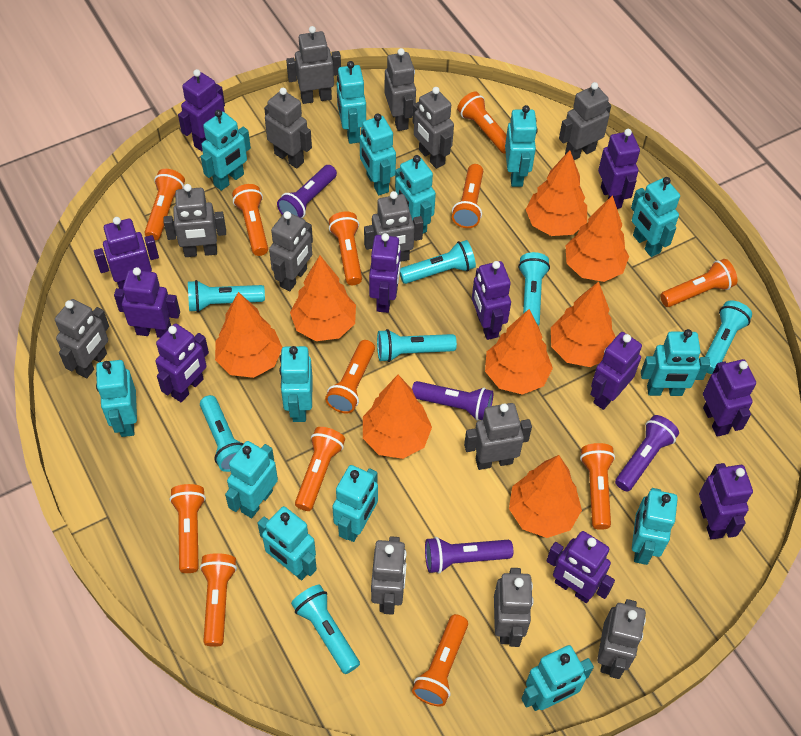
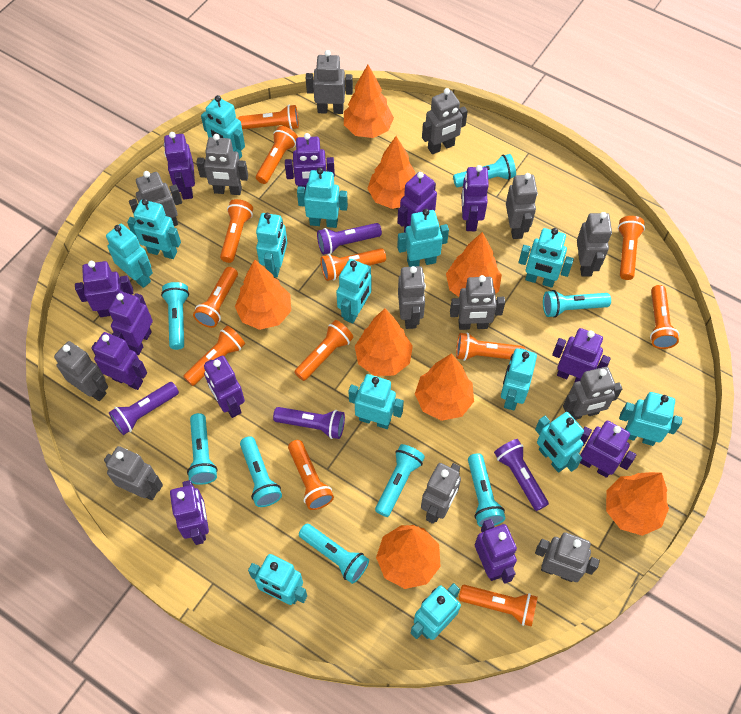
purple robot: 11 -> 12
turquoise flashlight: 7 -> 8

